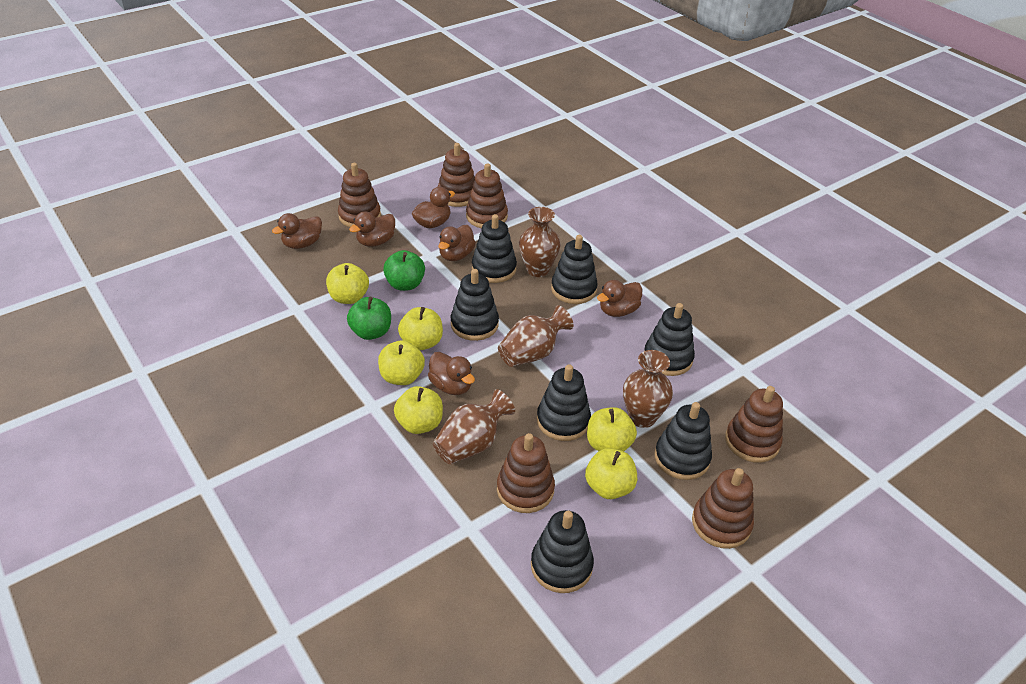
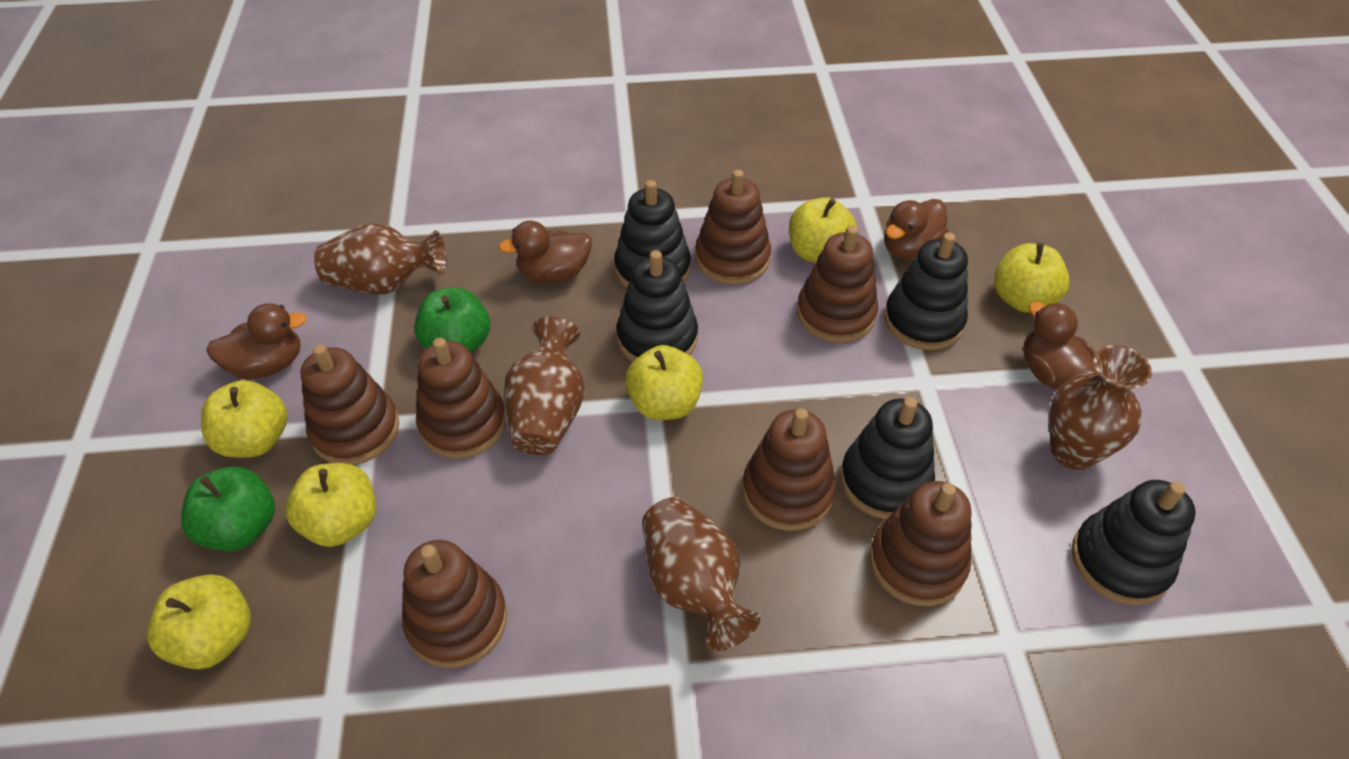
black stacking toy: 7 -> 5
brown duck: 6 -> 4
brown stacking toy: 6 -> 7

